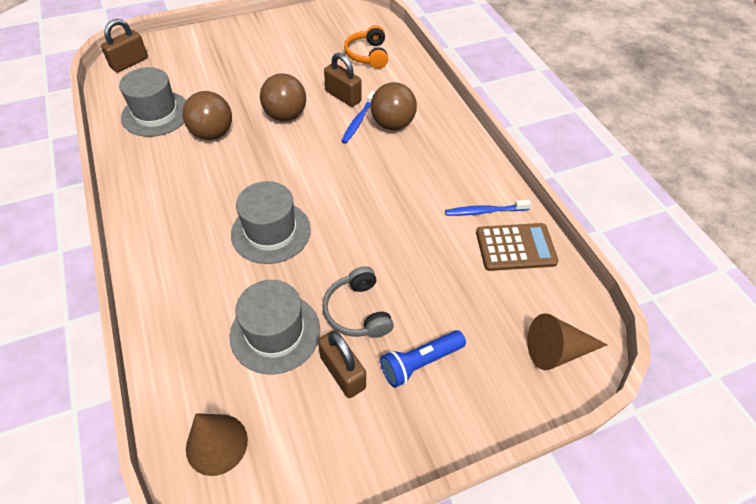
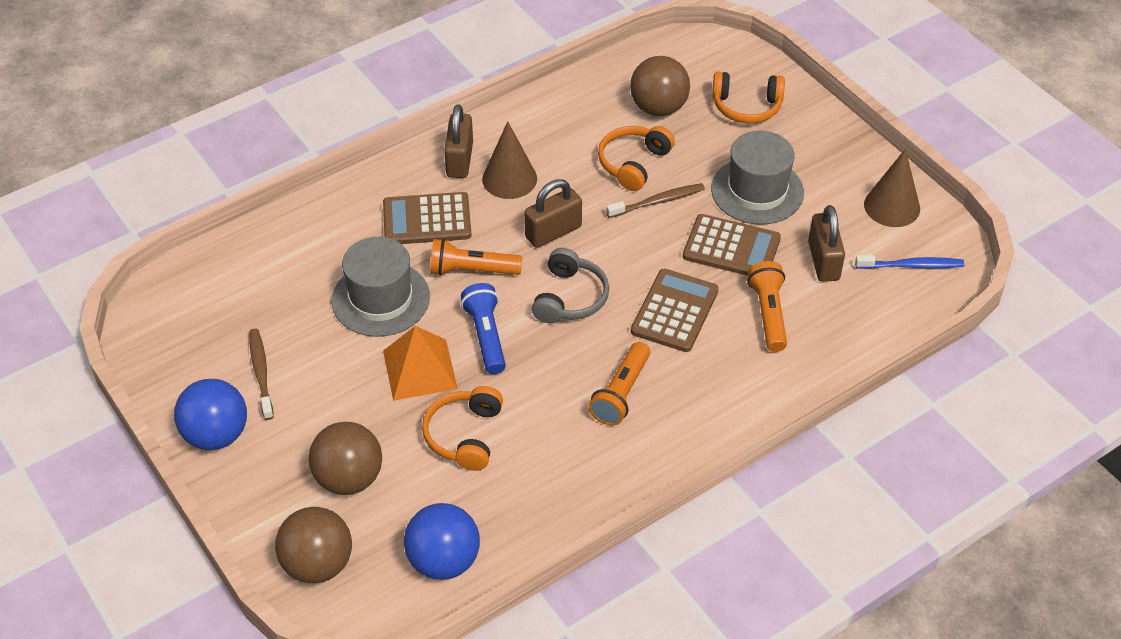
blue ball: 0 -> 2
blue toothbrush: 2 -> 1
brown calculator: 1 -> 3
brown toothbrush: 0 -> 2
grey hat: 3 -> 2
orange flashlight: 0 -> 3
orange headphones: 1 -> 3
orange pyramid: 0 -> 1

